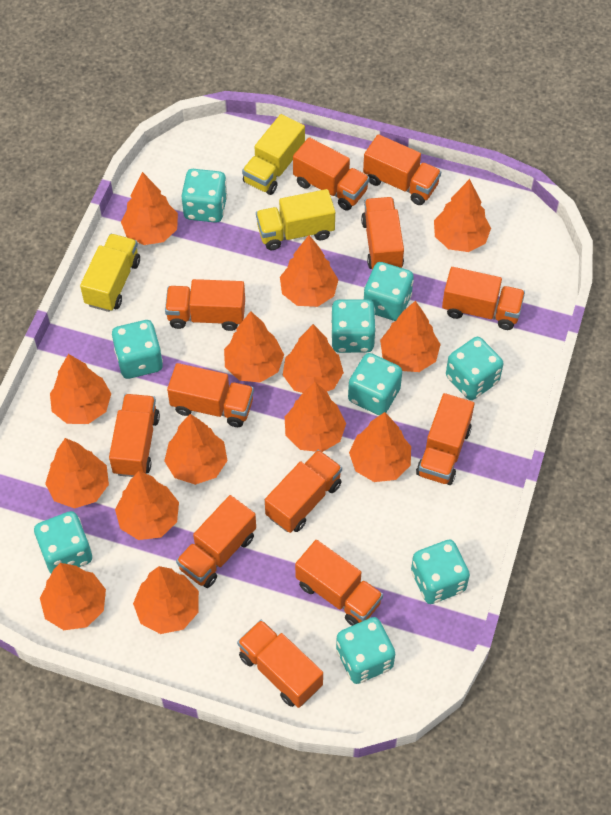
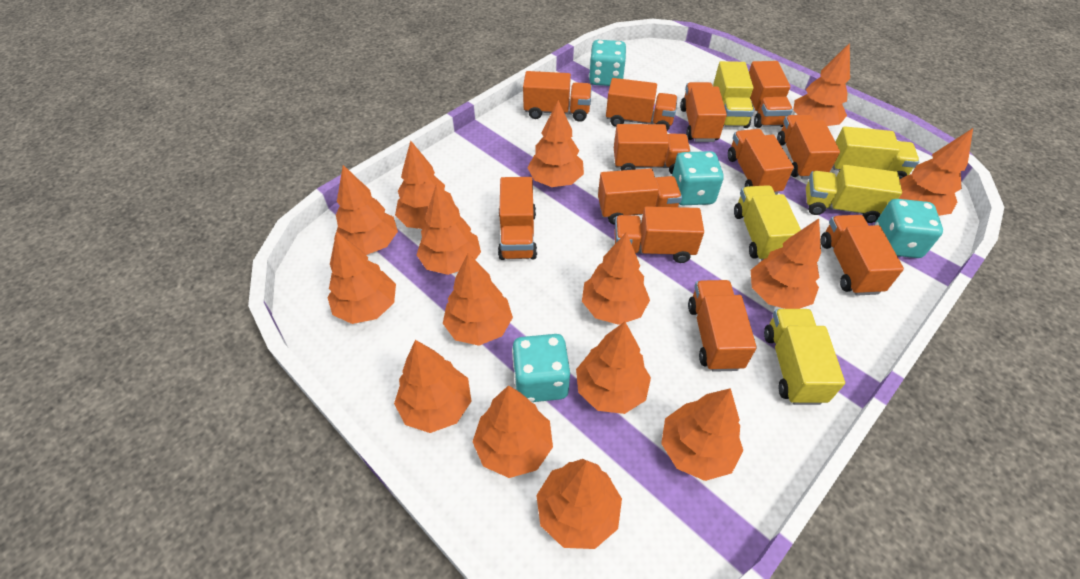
orange tree: 14 -> 15
turquoise dice: 9 -> 4
yellow truck: 3 -> 5

